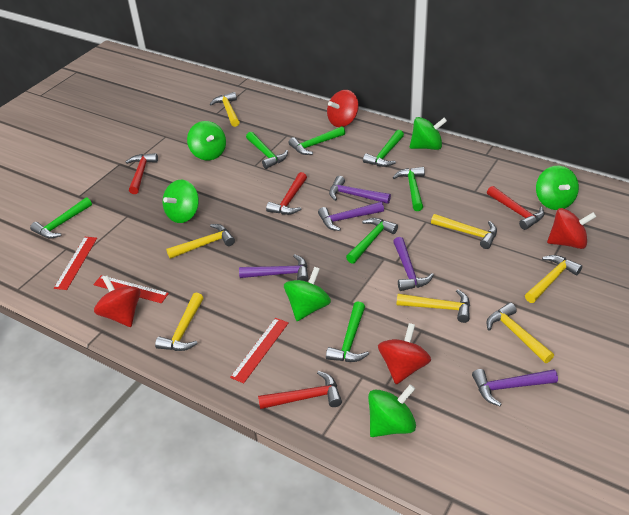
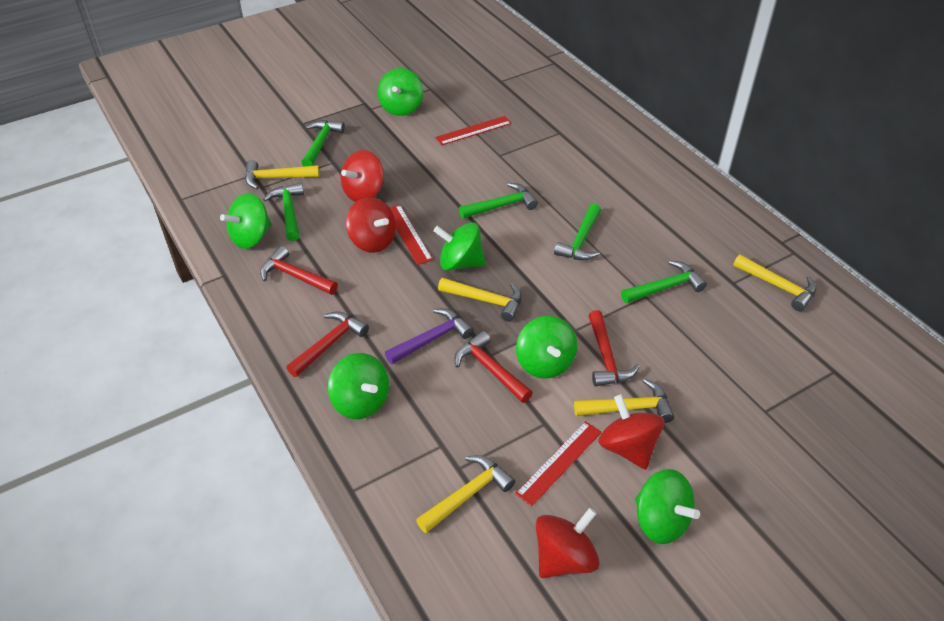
green hammer: 7 -> 5
purple hammer: 5 -> 1
yellow hammer: 7 -> 5

